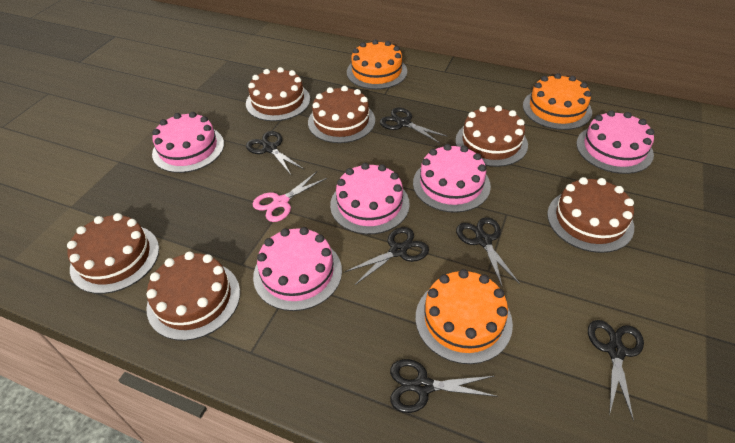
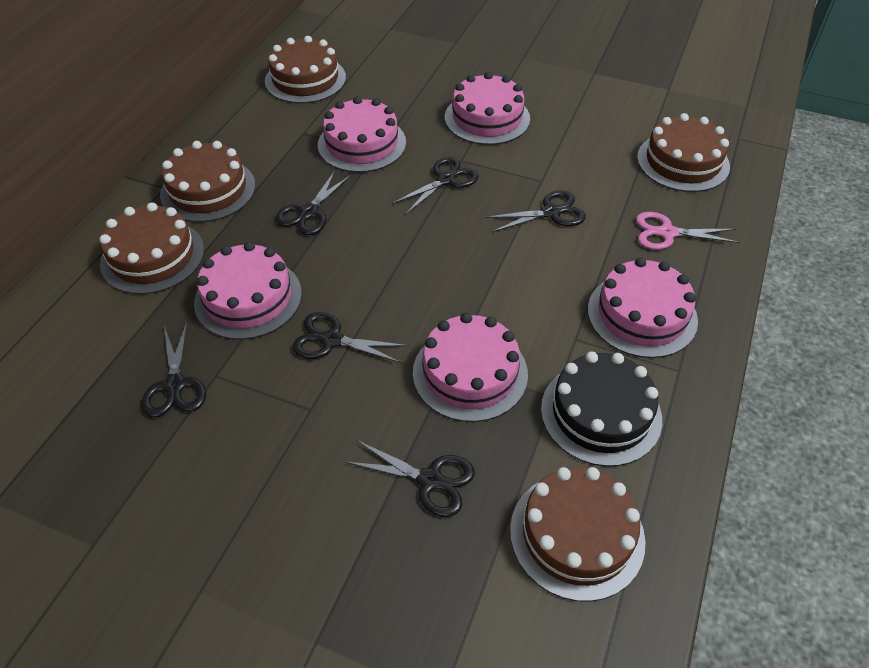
black cake: 0 -> 1
brown cake: 6 -> 5
orange cake: 3 -> 0

